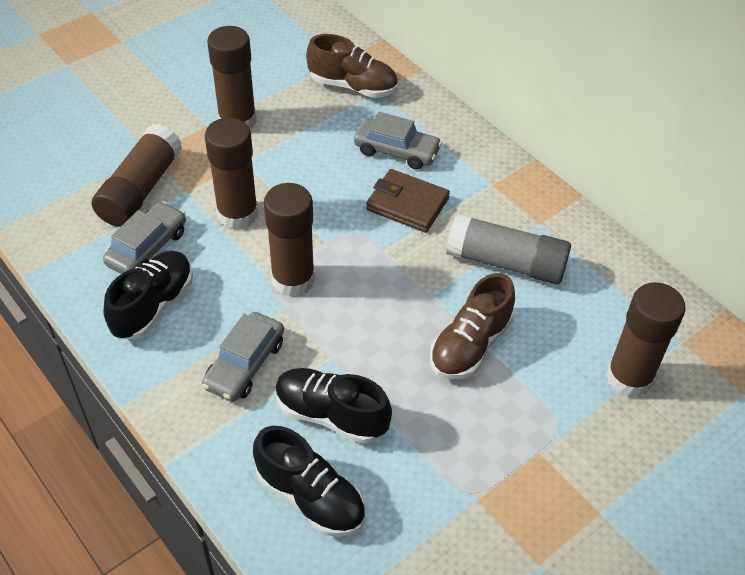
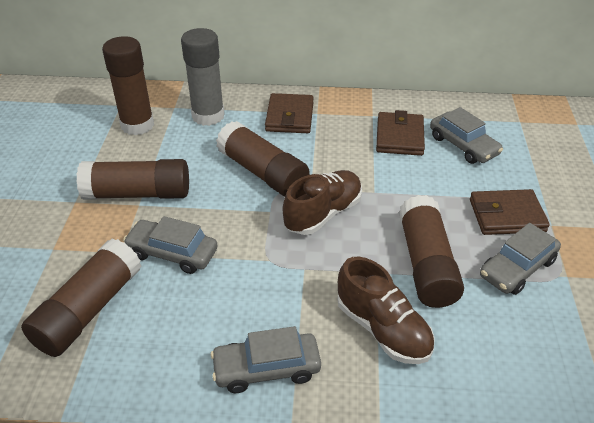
black shoe: 3 -> 0
brown wallet: 1 -> 3
grey car: 3 -> 4

